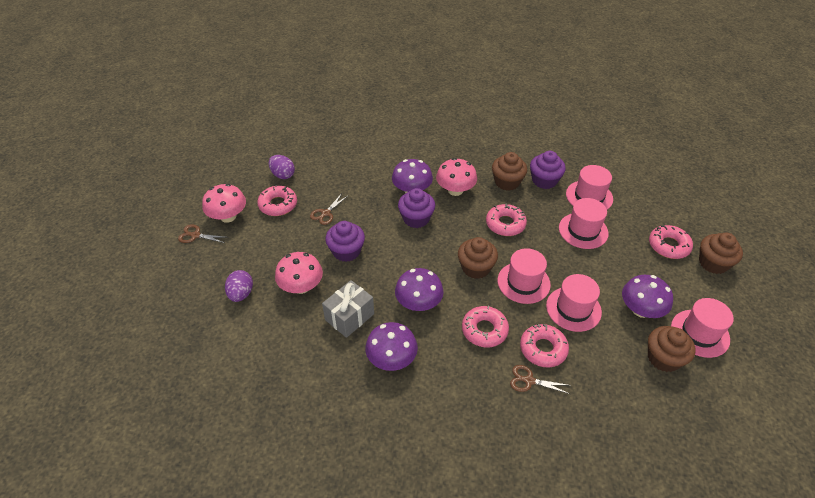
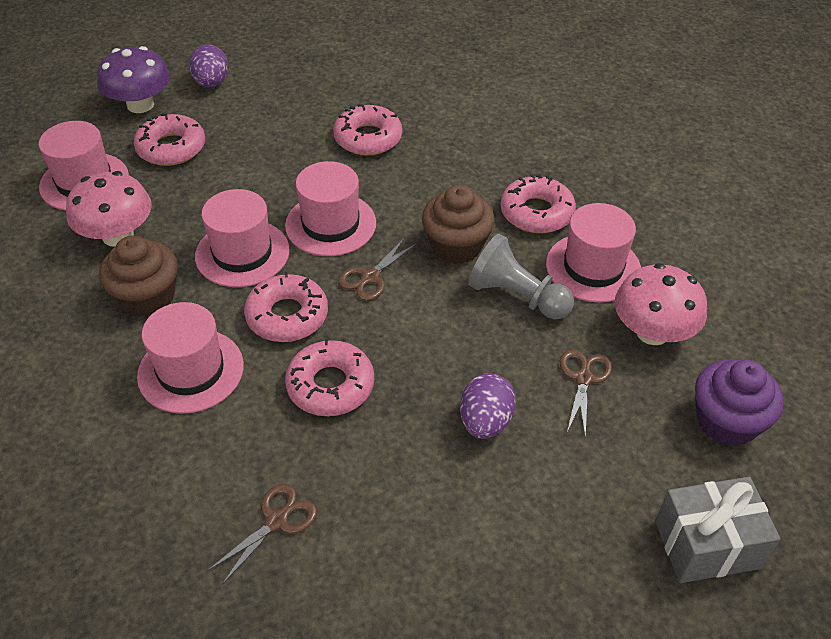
brown cupcake: 4 -> 2
grey pawn: 0 -> 1
pink mushroom: 3 -> 2
purple cupcake: 3 -> 1
purple mushroom: 4 -> 1

